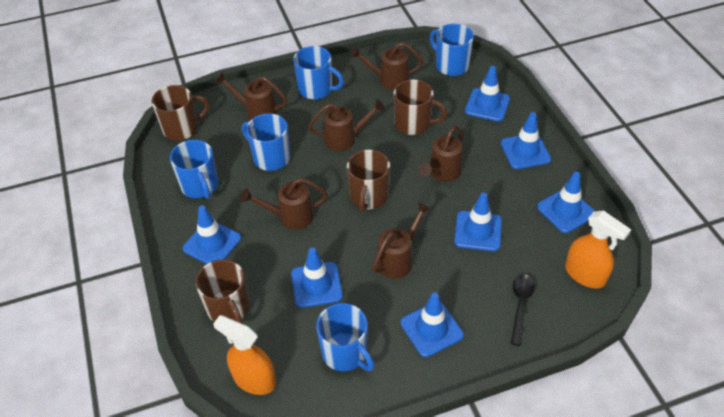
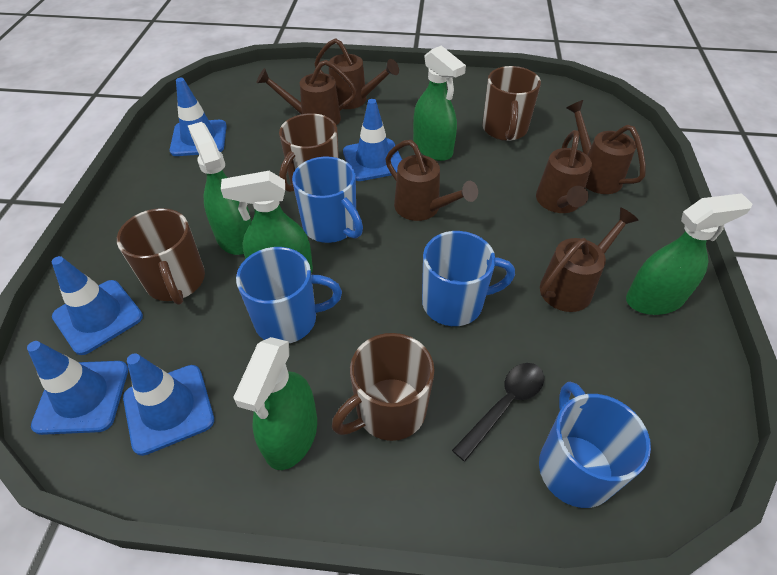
blue mug: 5 -> 4
blue traffic cone: 7 -> 5
green spray bottle: 0 -> 5
orange spray bottle: 2 -> 0

